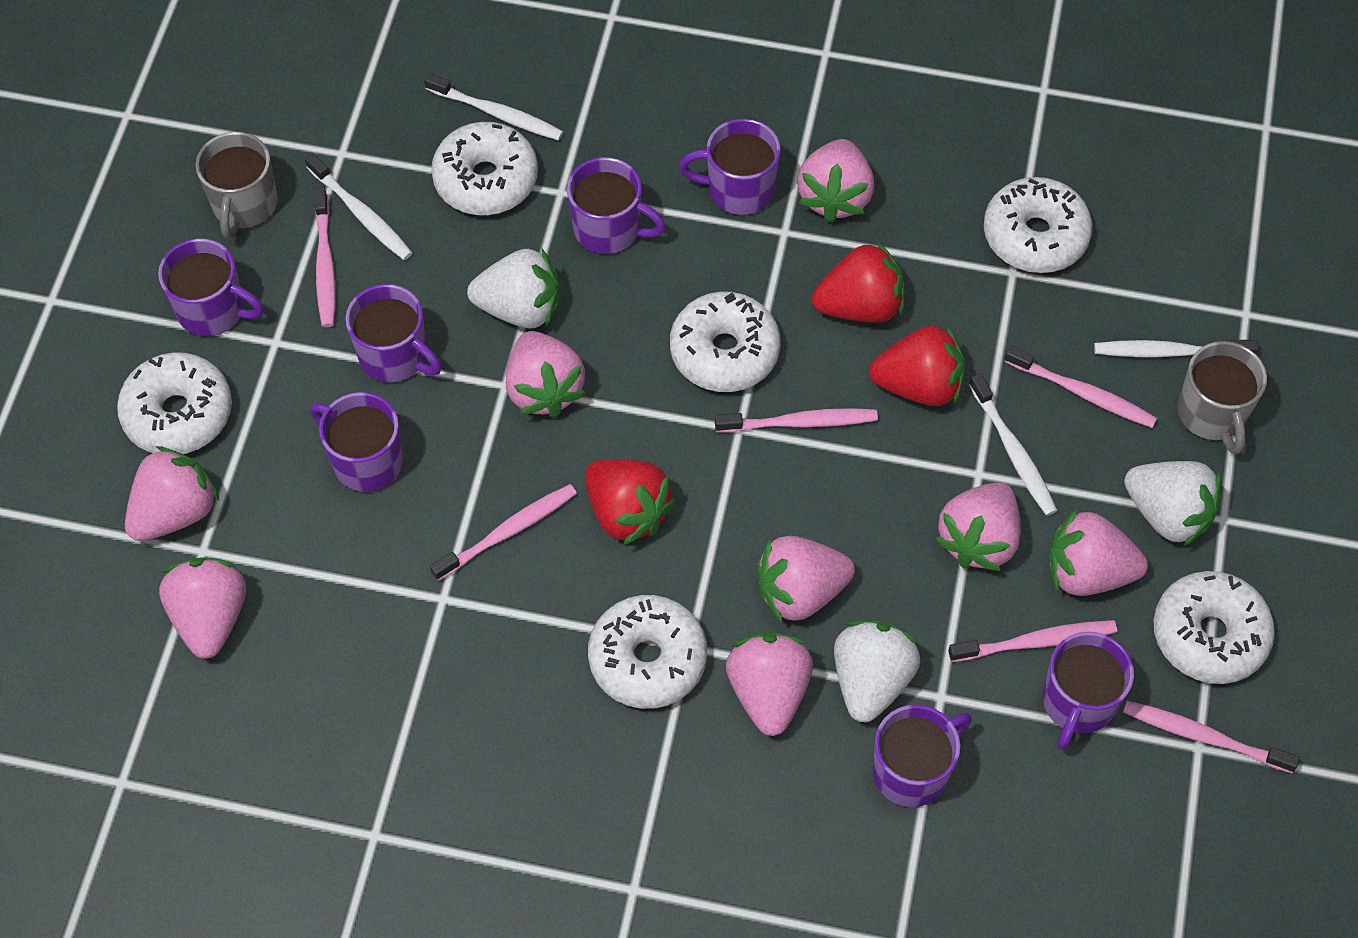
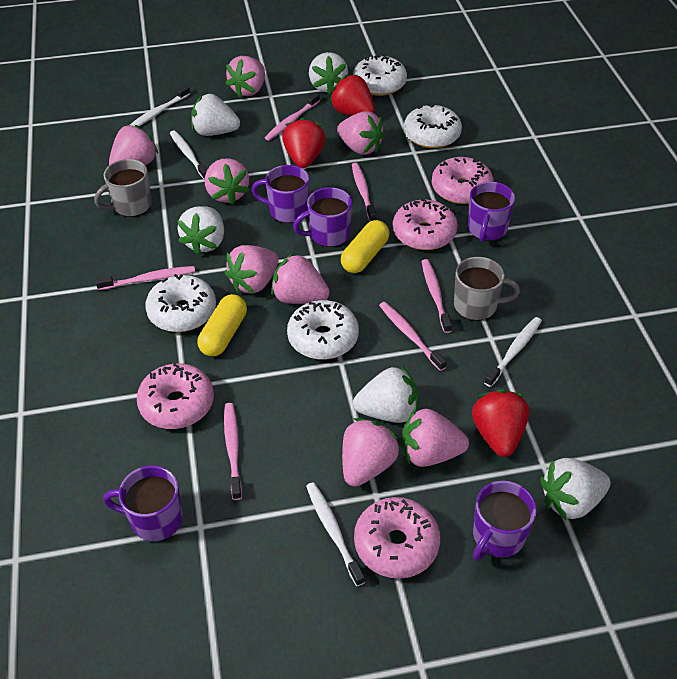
pink donut: 0 -> 4
purple mug: 7 -> 5
white donut: 6 -> 4
white strawberry: 3 -> 5
yellow capsule: 0 -> 2

